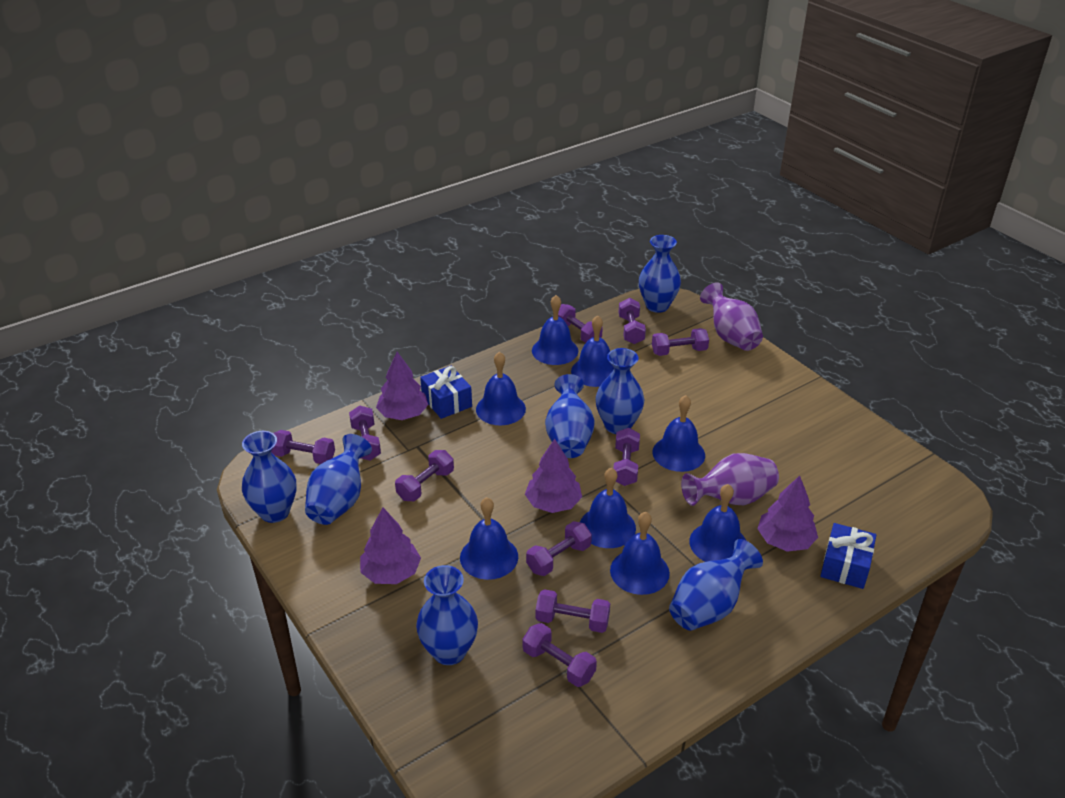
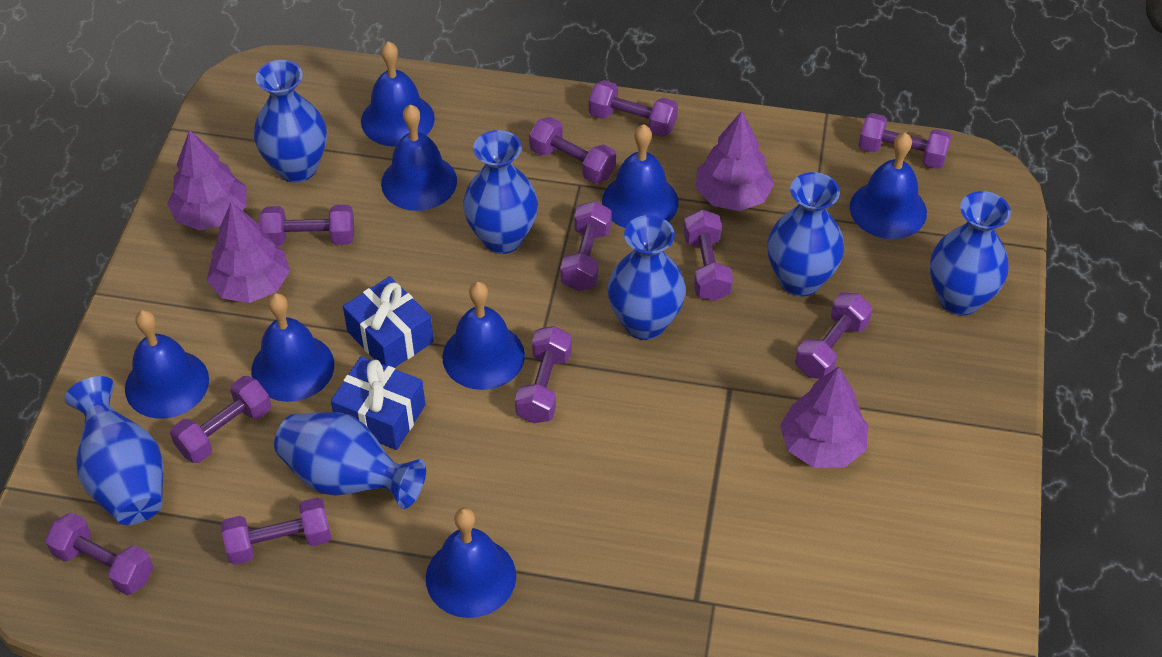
purple dumbbell: 10 -> 11
purple vase: 2 -> 0

